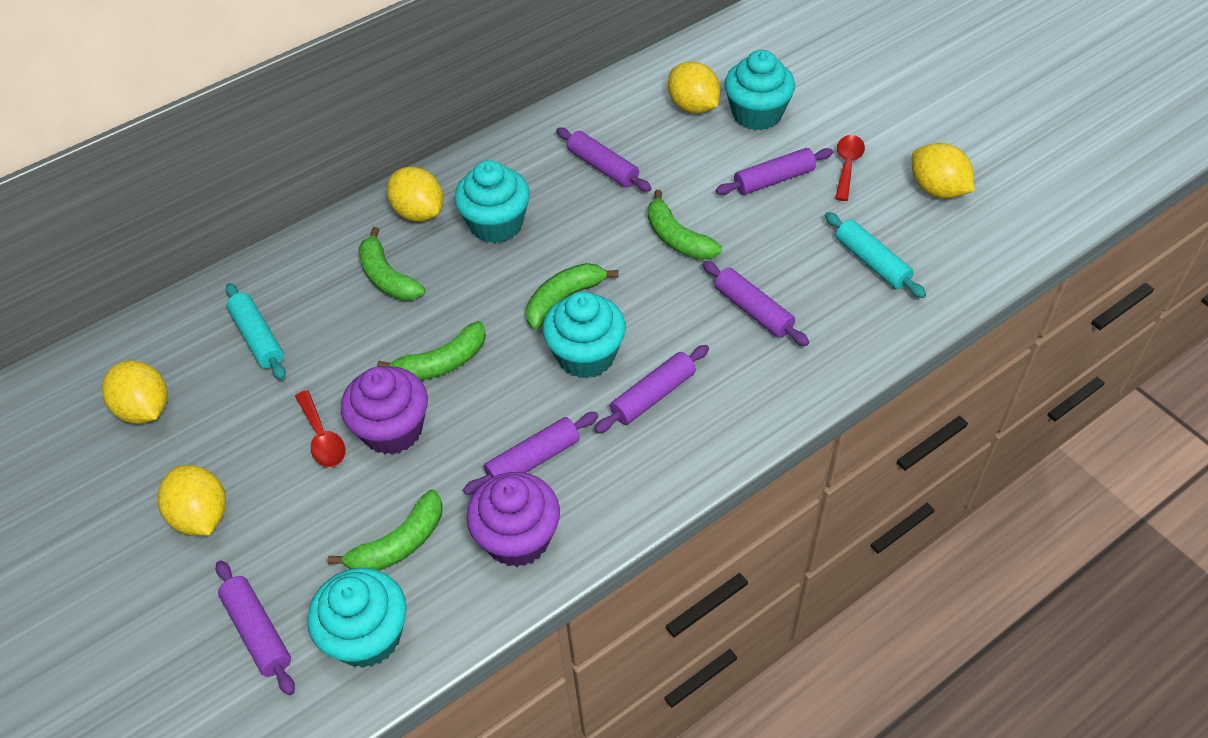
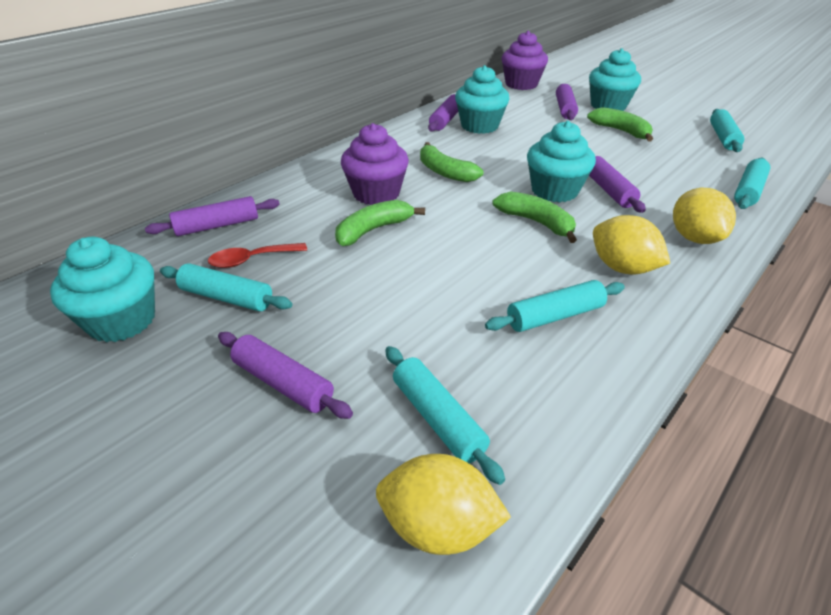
green banana: 5 -> 4
purple rolling pin: 6 -> 5
red spoon: 2 -> 1
turquoise rolling pin: 2 -> 5
yellow lemon: 5 -> 3

